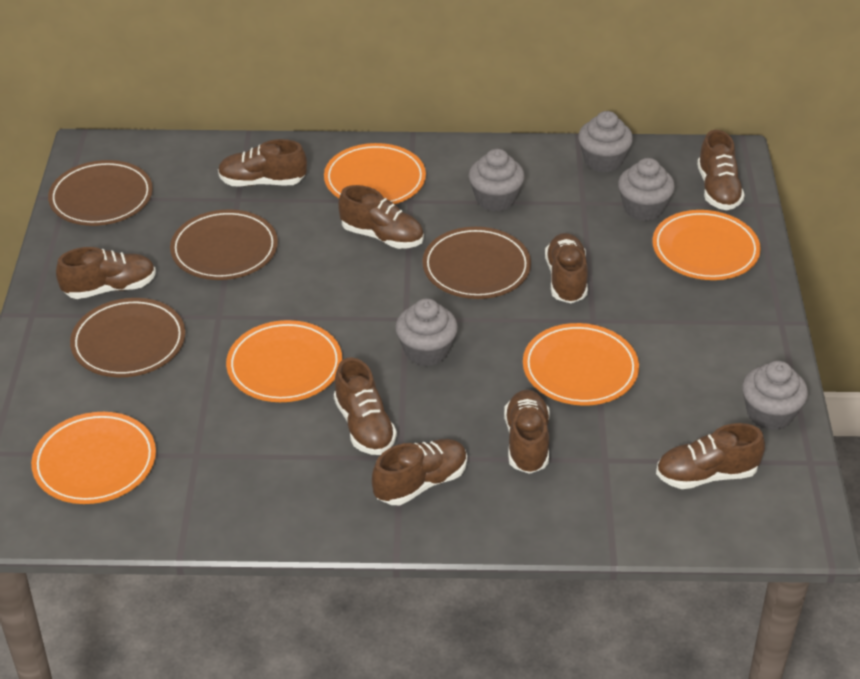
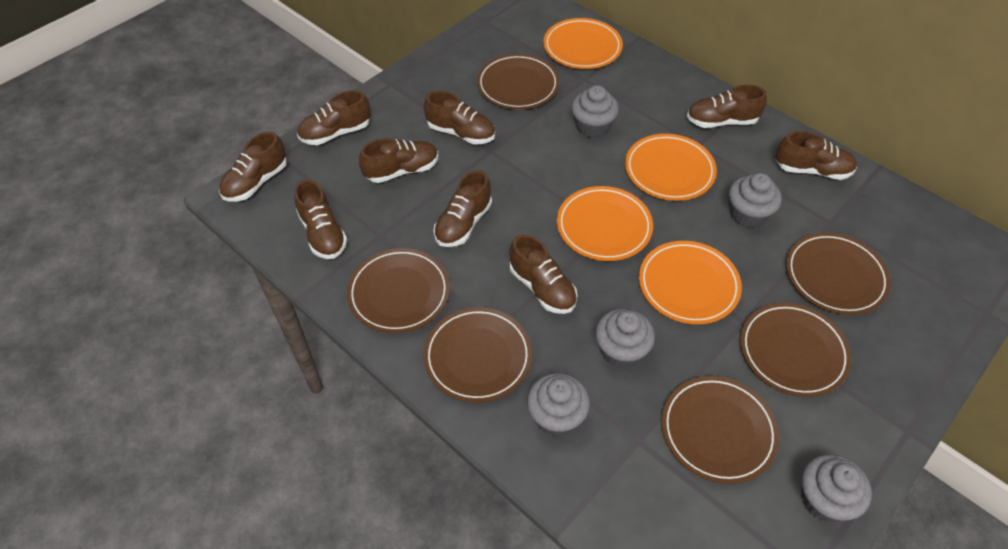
brown plate: 4 -> 6
orange plate: 5 -> 4

